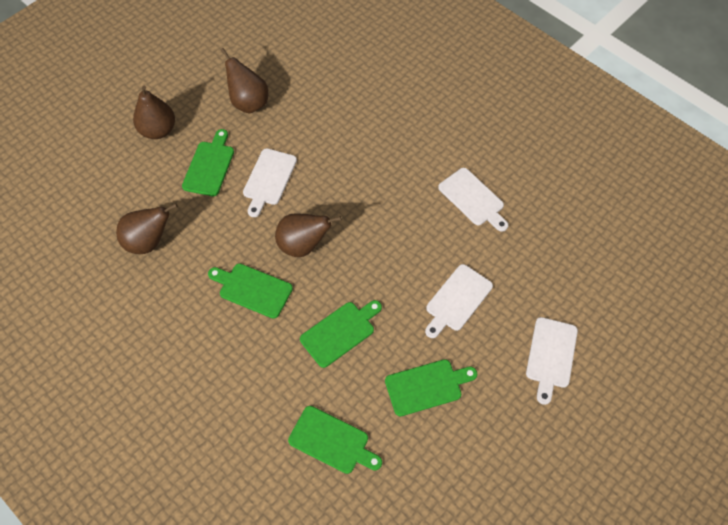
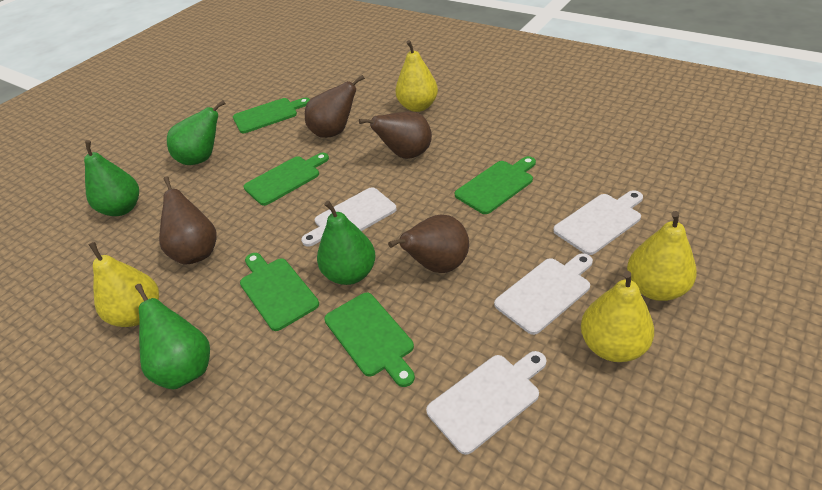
green pear: 0 -> 4
yellow pear: 0 -> 4

